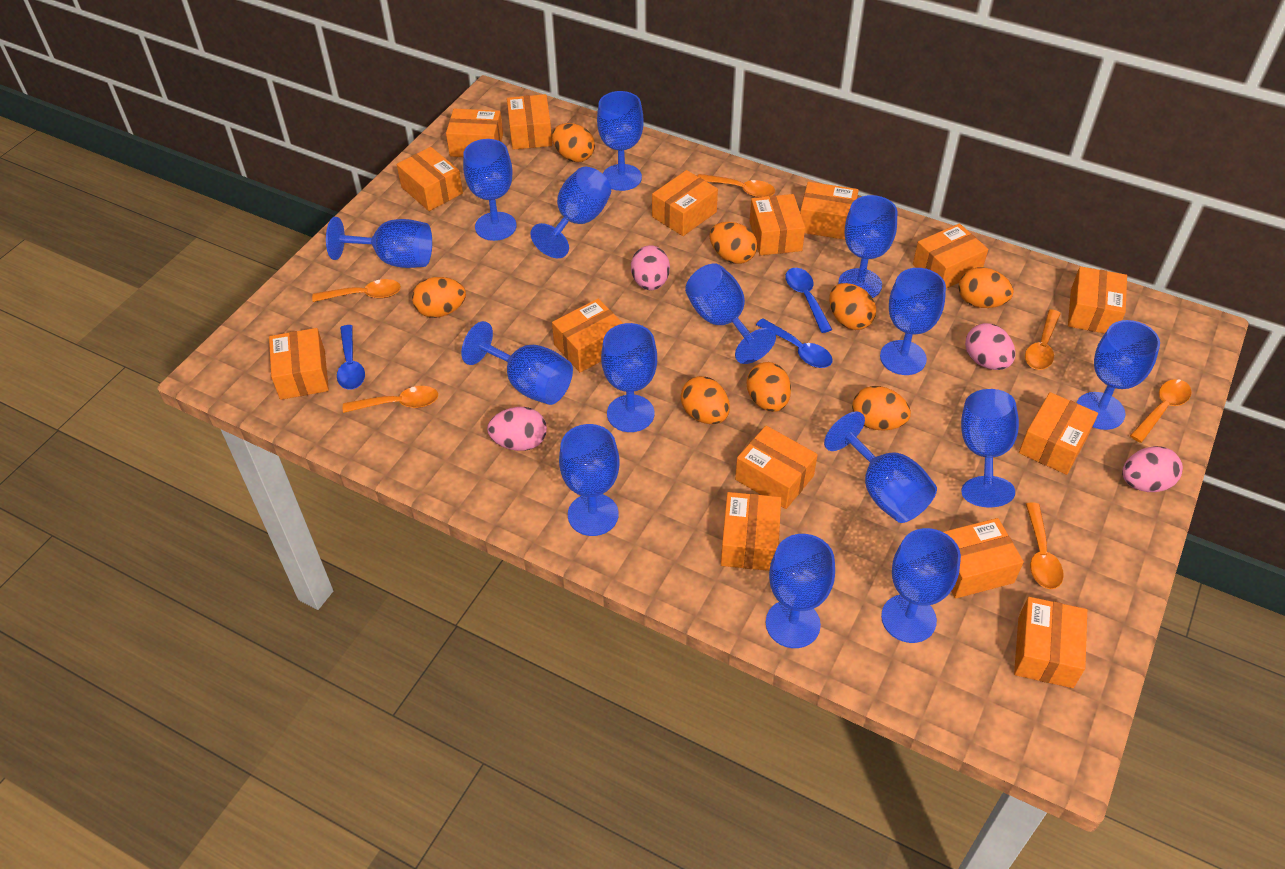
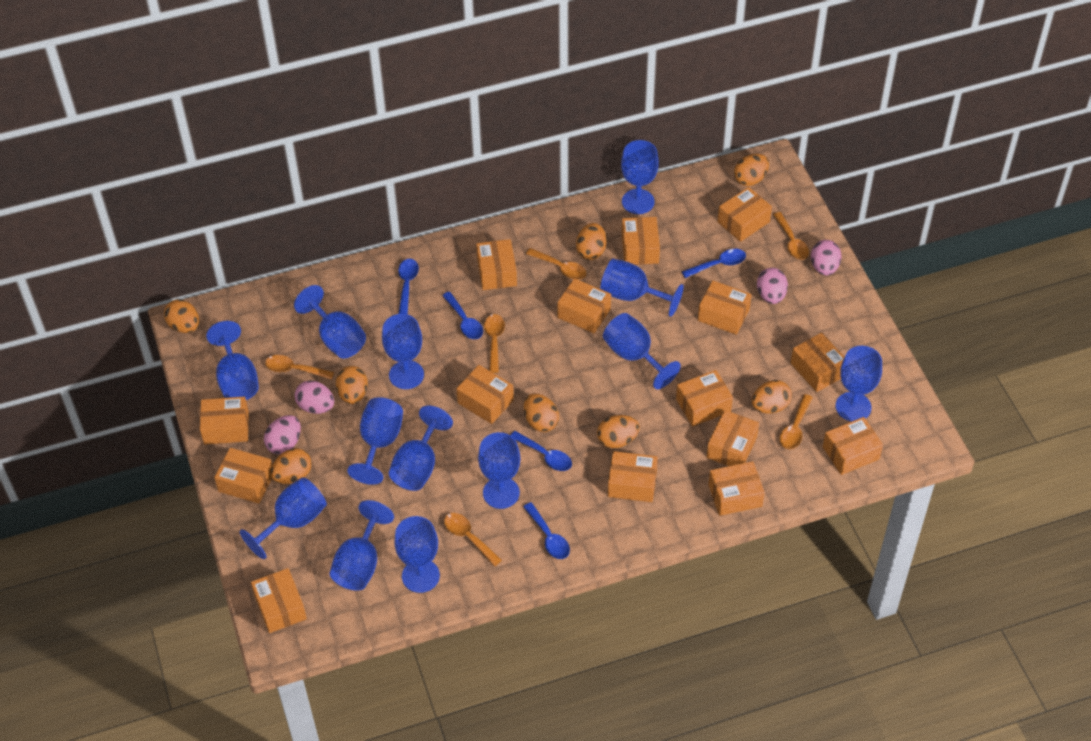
blue goblet: 15 -> 13
blue spoon: 3 -> 5

